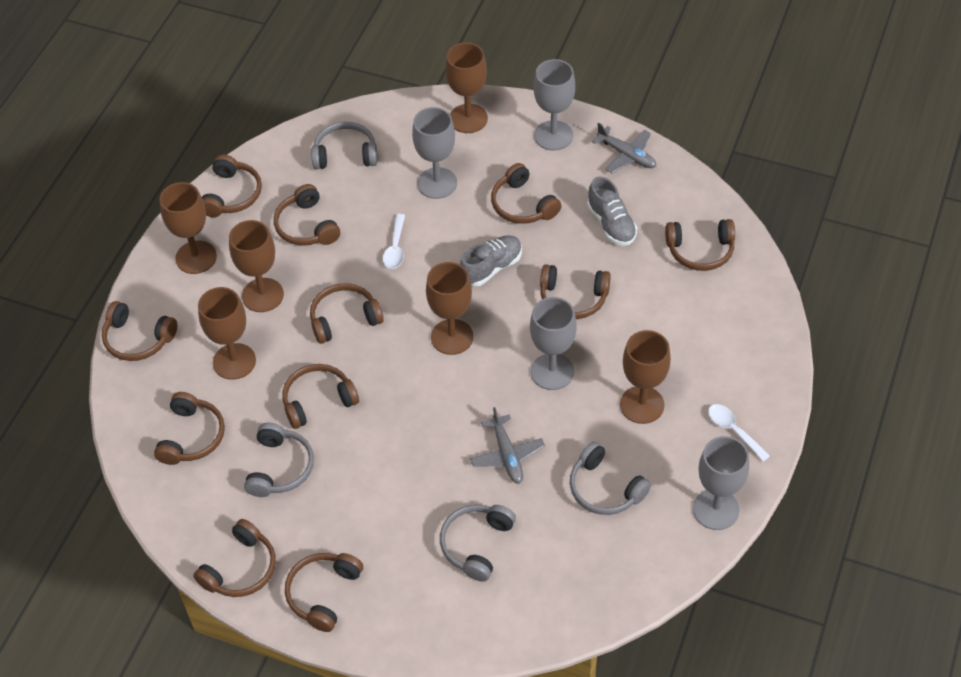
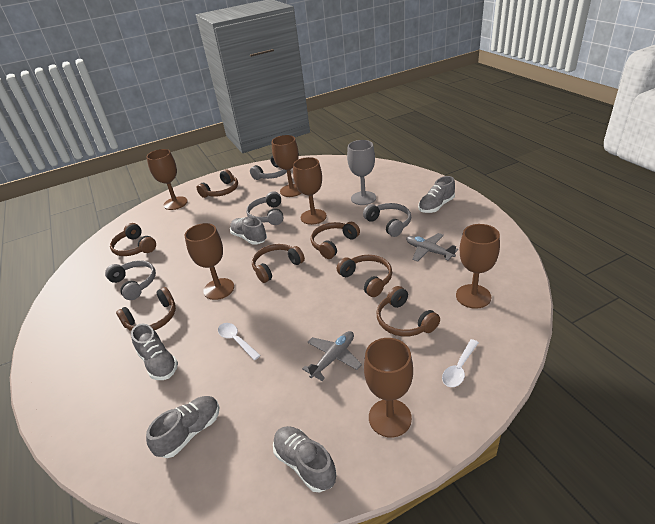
brown headphones: 11 -> 7
grey goblet: 4 -> 1
grey shoe: 2 -> 5

